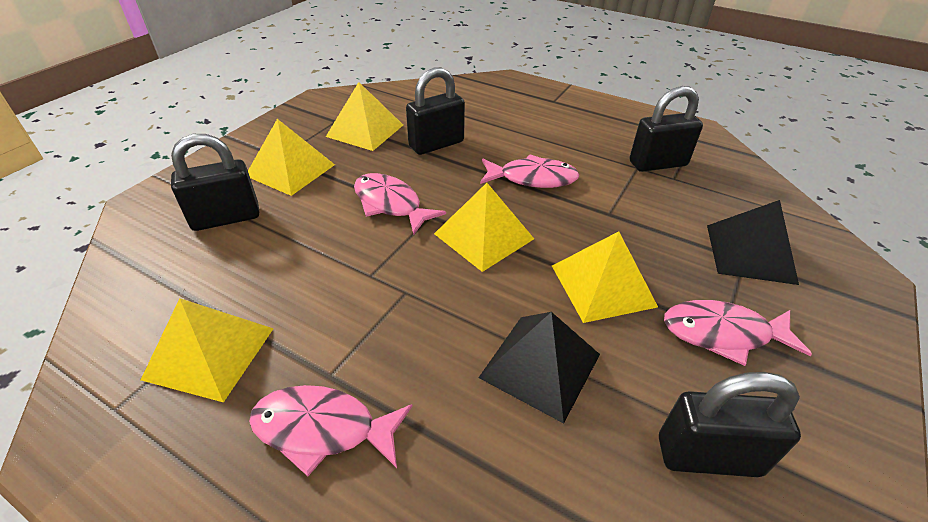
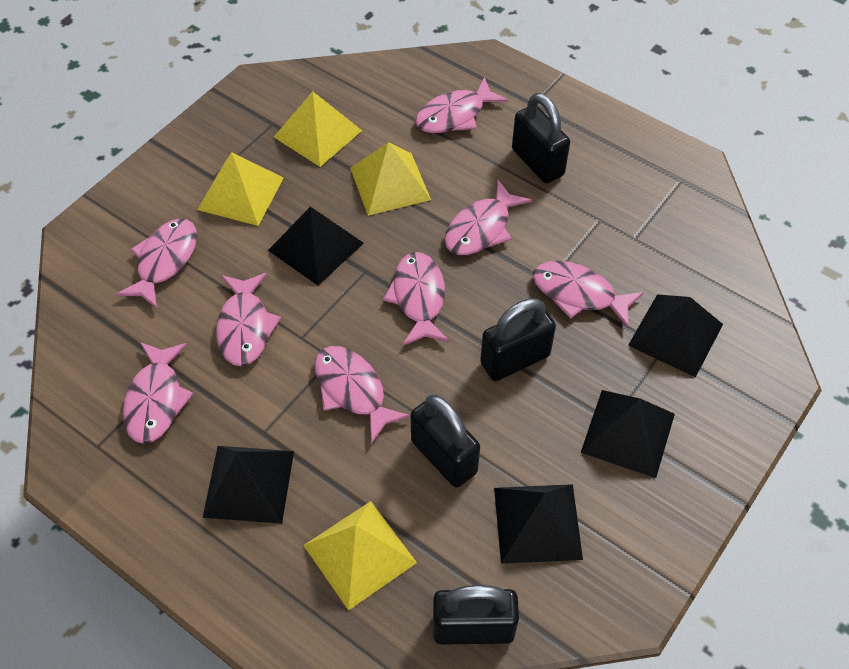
black pyramid: 2 -> 5
pink fish: 4 -> 8
yellow pyramid: 5 -> 4

